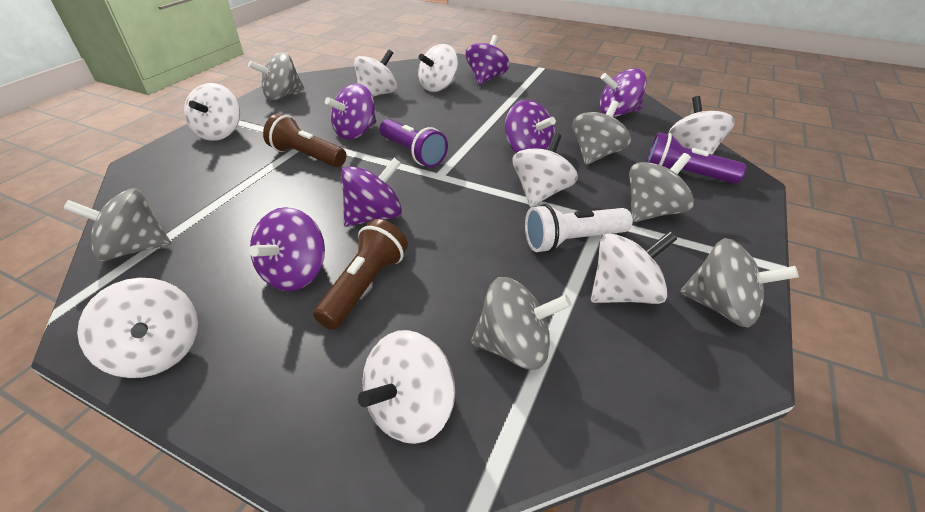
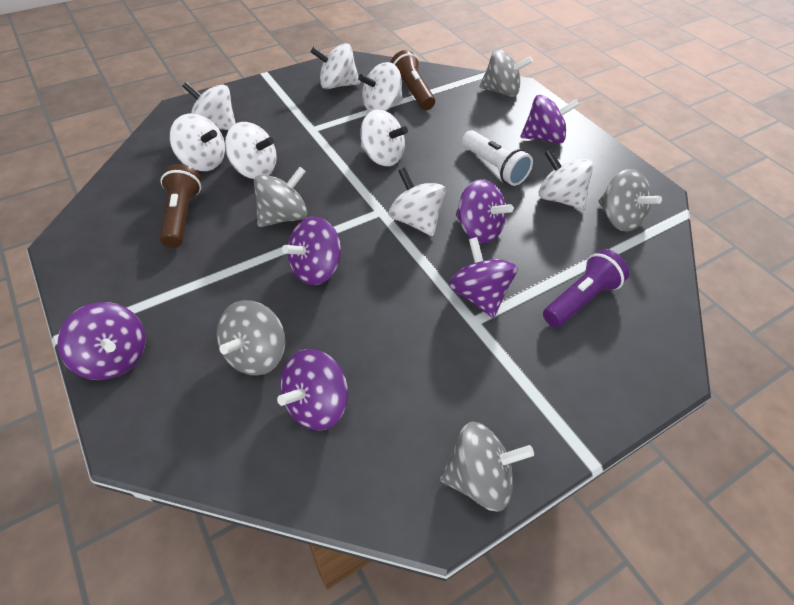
grey spinning top: 6 -> 5
purple flashlight: 2 -> 1

